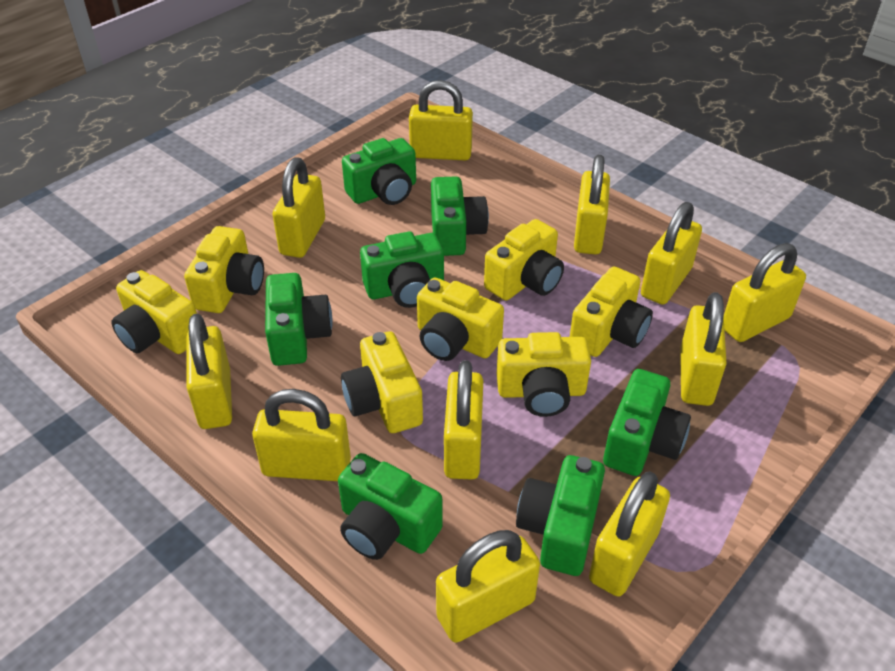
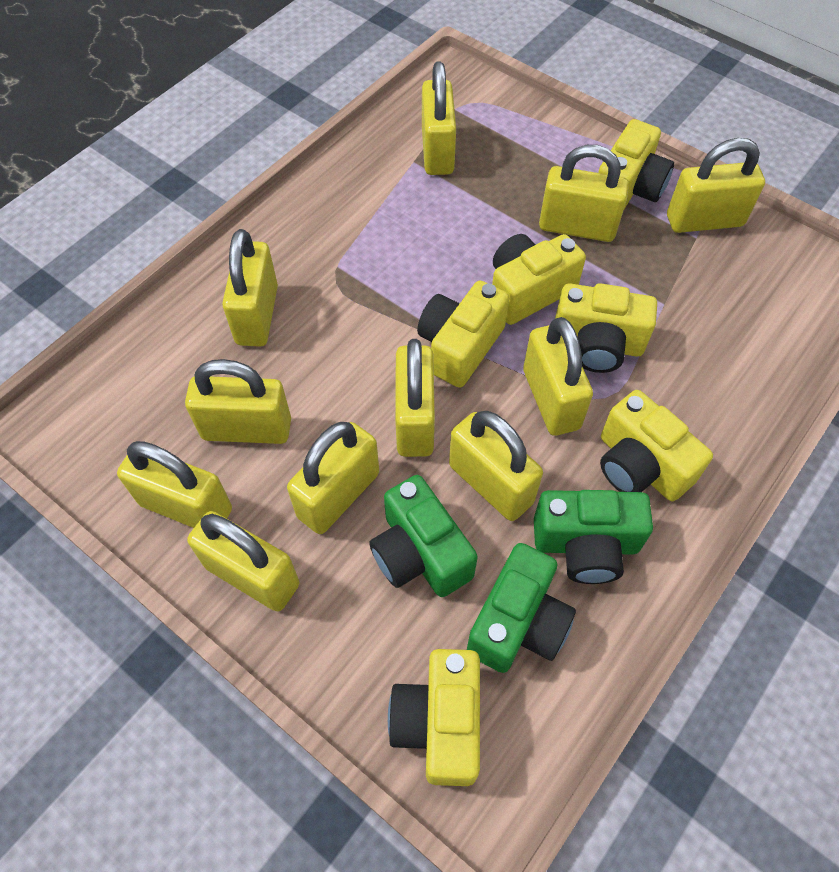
green camera: 7 -> 3
yellow camera: 7 -> 6

